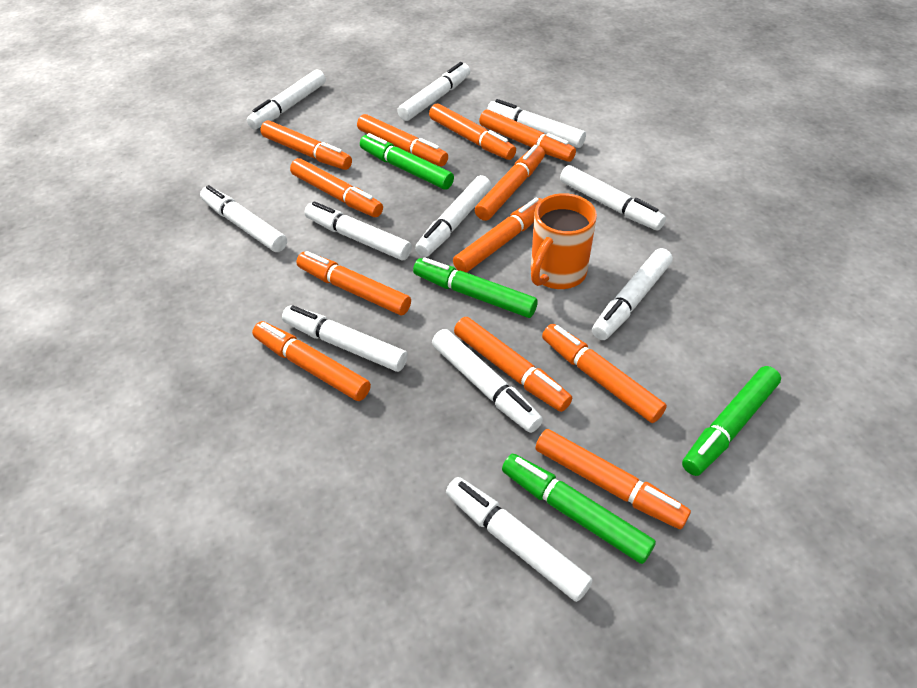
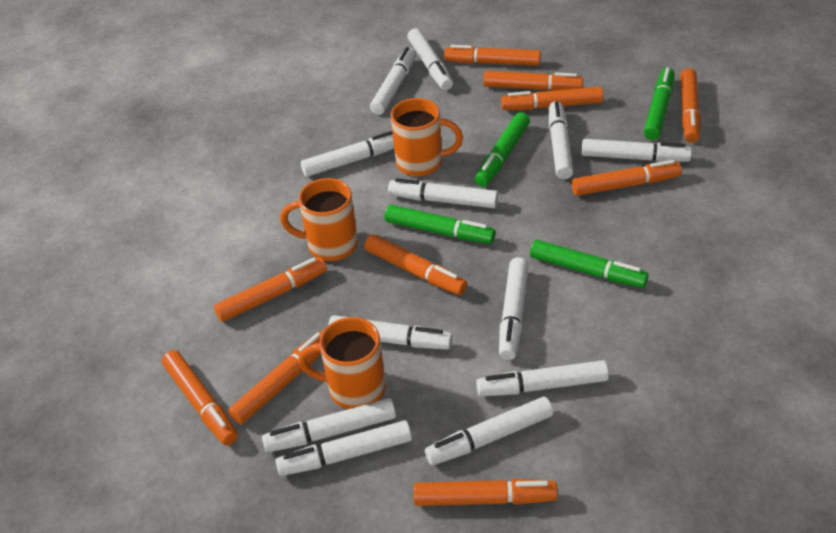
orange marker: 12 -> 10
orange mug: 1 -> 3
white marker: 11 -> 12

